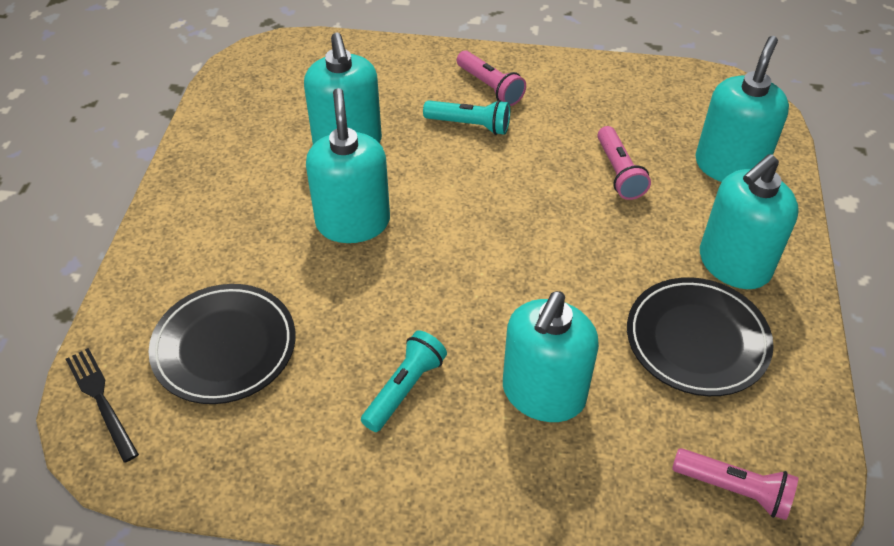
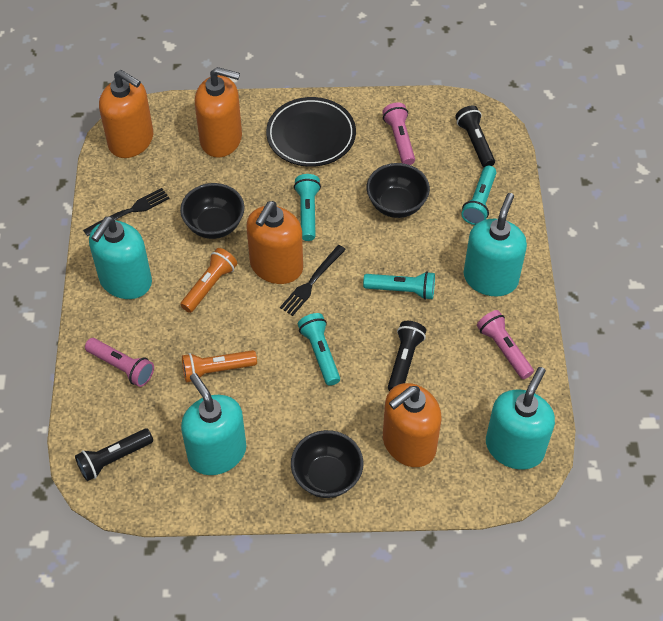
black bowl: 0 -> 3
black flashlight: 0 -> 3
black fork: 1 -> 2
black plate: 2 -> 1
orange flashlight: 0 -> 2
orange soap dispenser: 0 -> 4
turquoise flashlight: 2 -> 4
turquoise soap dispenser: 5 -> 4

